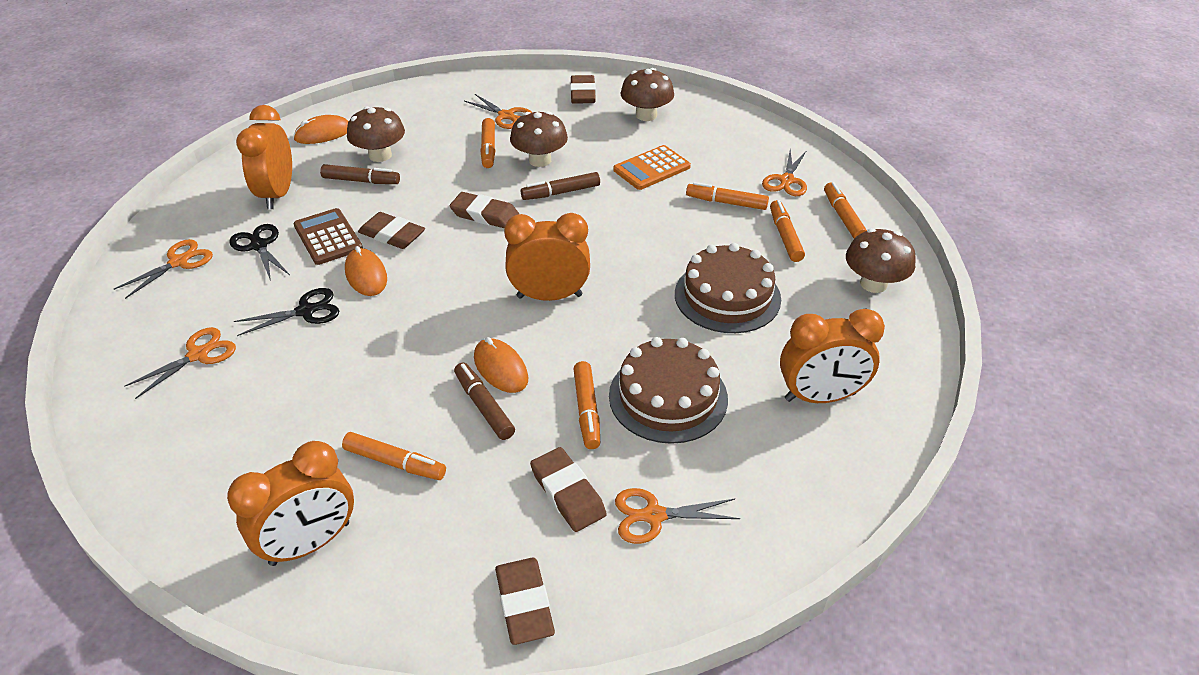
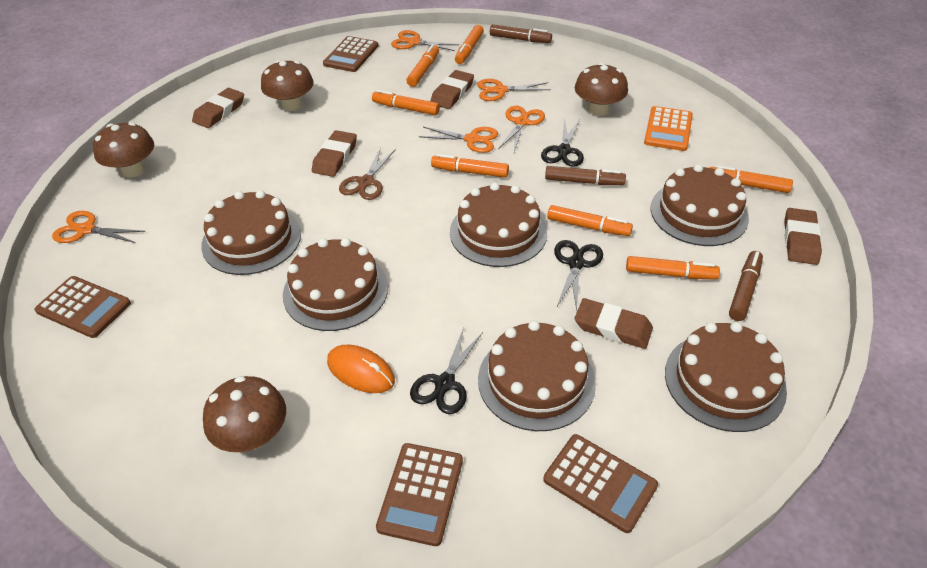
black scissors: 2 -> 3
brown cake: 2 -> 6
brown calculator: 1 -> 4
brown scissors: 0 -> 1
orange clock: 4 -> 0
orange marker: 6 -> 7
orange mouse: 3 -> 1

